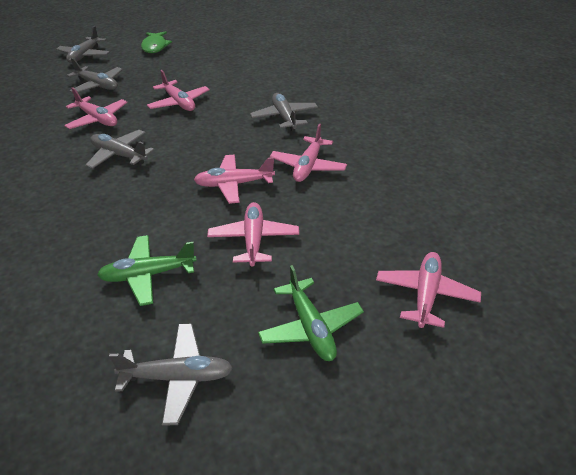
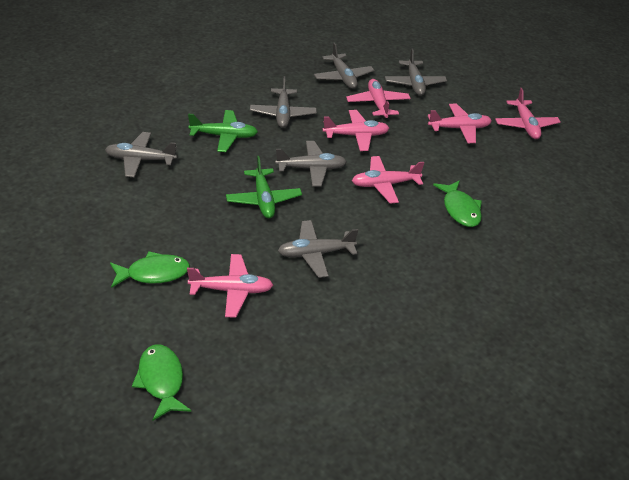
green fish: 1 -> 3
grey plane: 5 -> 6

